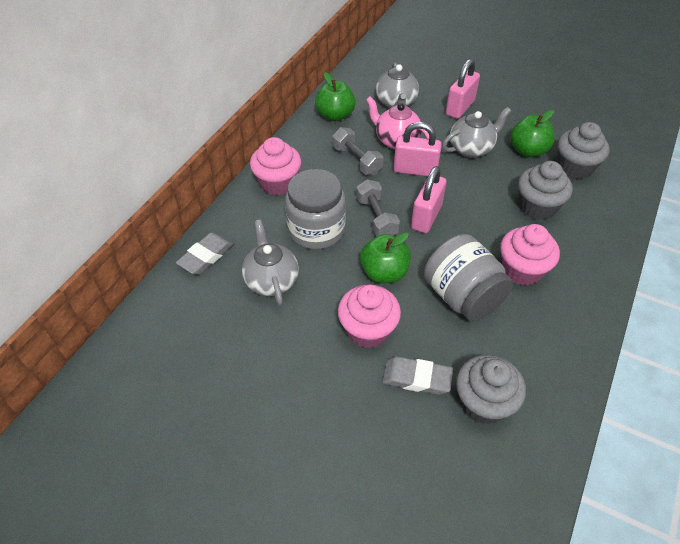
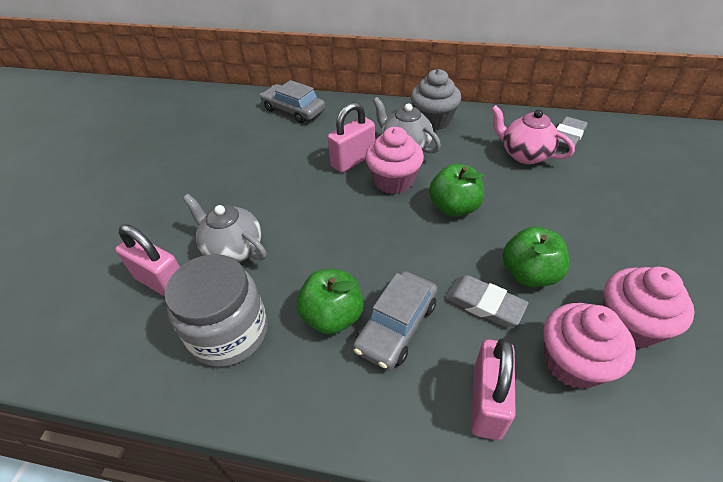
grey car: 0 -> 2
grey cupcake: 3 -> 1
grey dumbbell: 2 -> 0
grey jar: 2 -> 1
grey teapot: 3 -> 2

